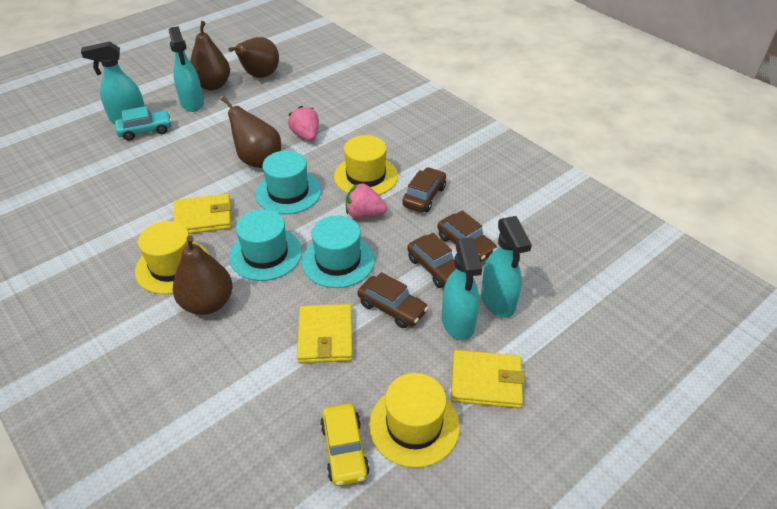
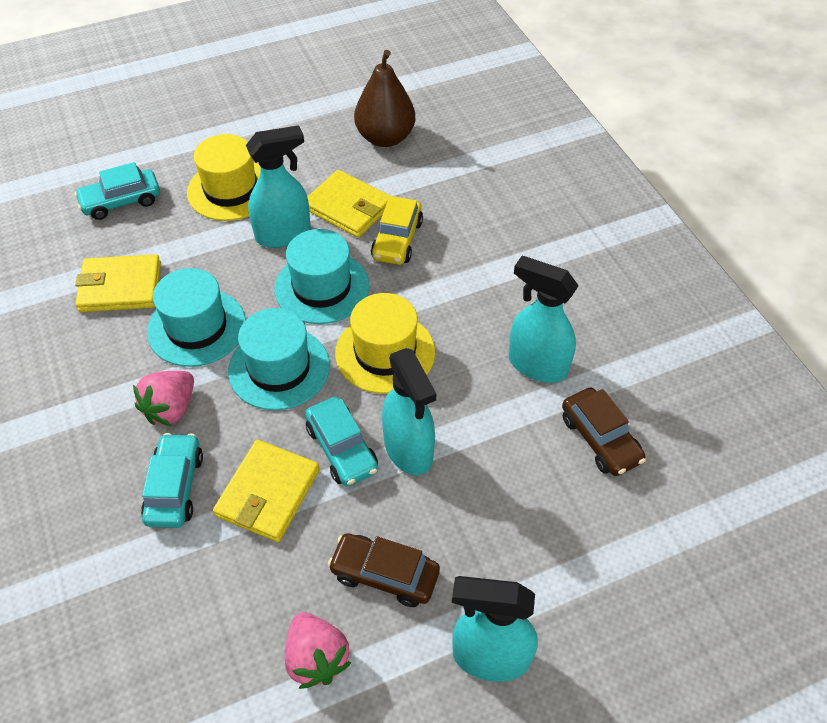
brown car: 4 -> 2
brown pear: 4 -> 1
turquoise car: 1 -> 3
yellow hat: 3 -> 2

